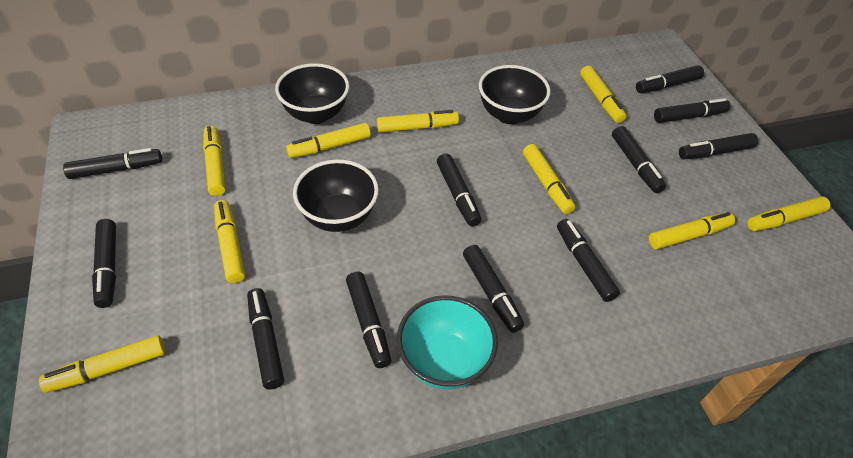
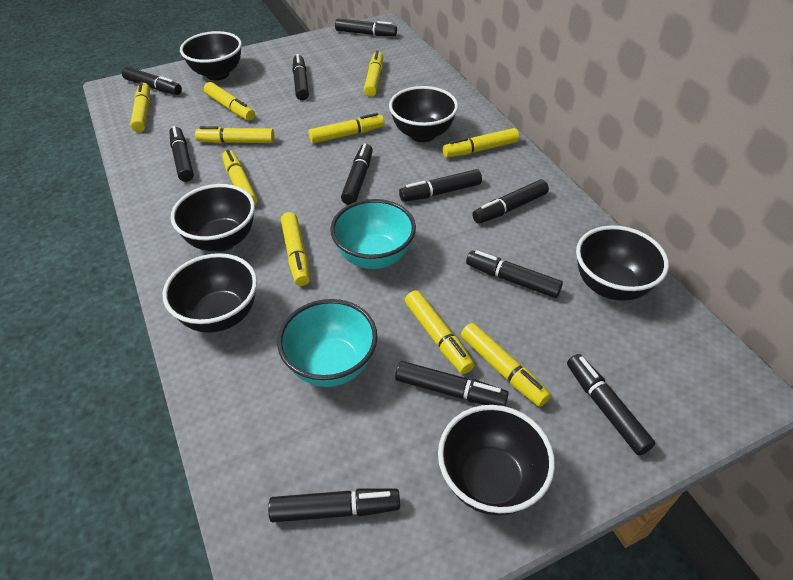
black bowl: 3 -> 6
turquoise bowl: 1 -> 2
yellow marker: 9 -> 10

